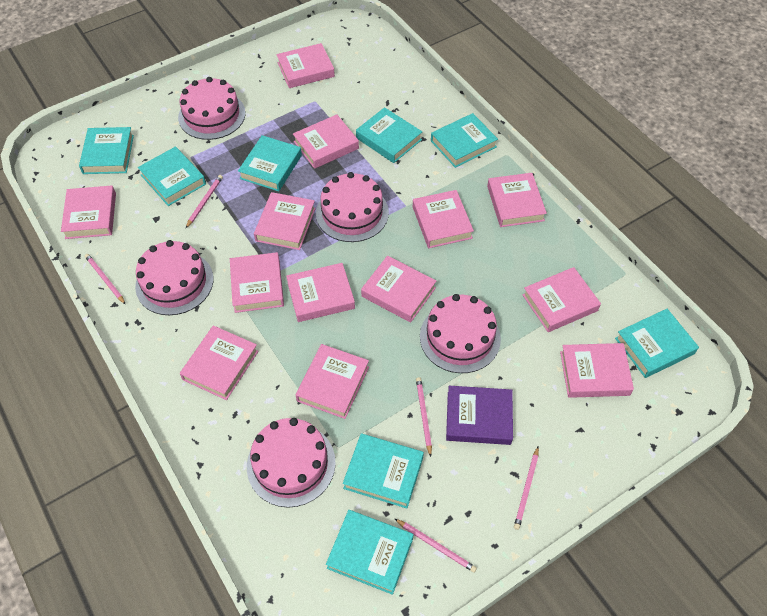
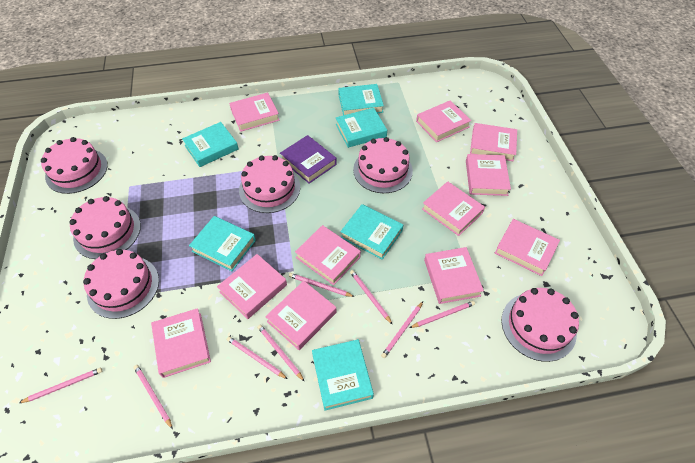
pink book: 13 -> 11
pink cake: 5 -> 6
pink pencil: 5 -> 8
turquoise book: 8 -> 6

